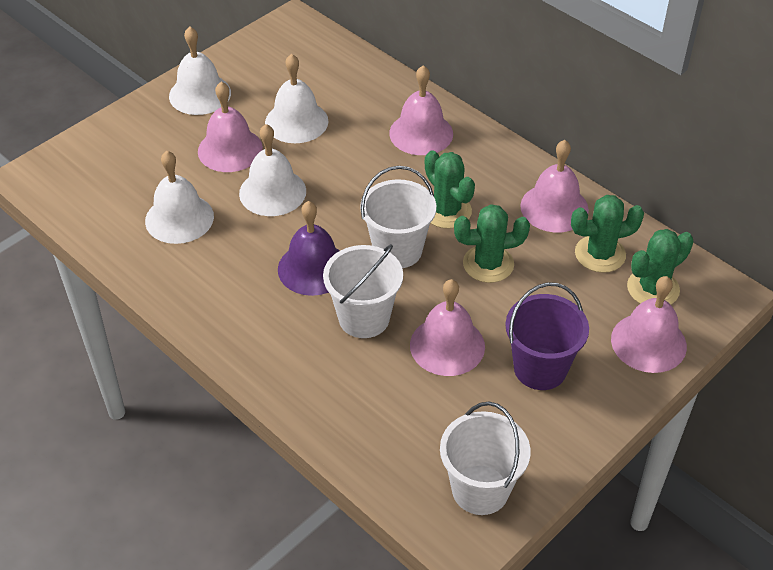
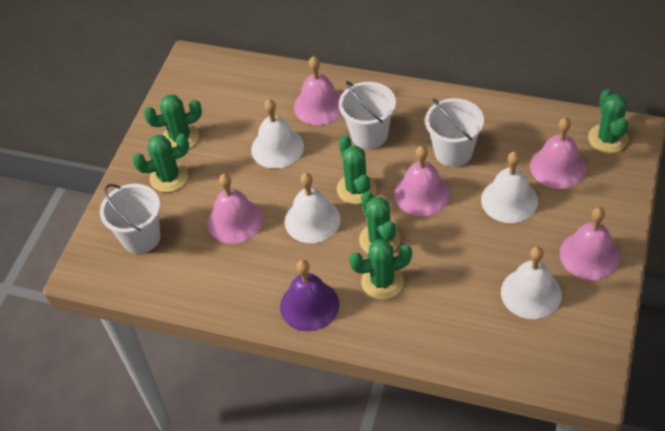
green cactus: 4 -> 6
purple bucket: 1 -> 0

